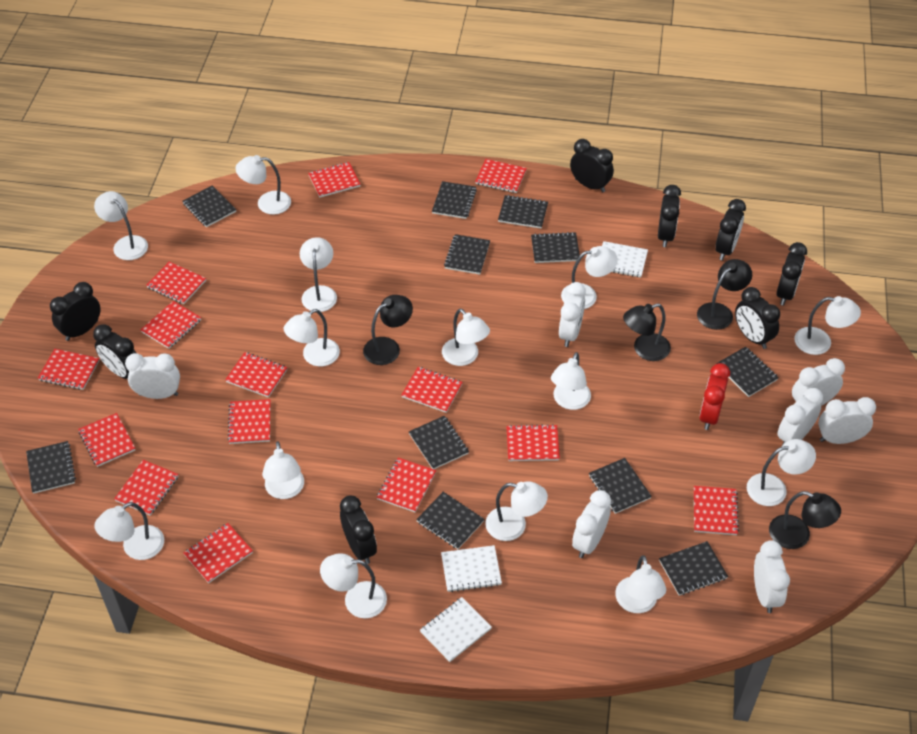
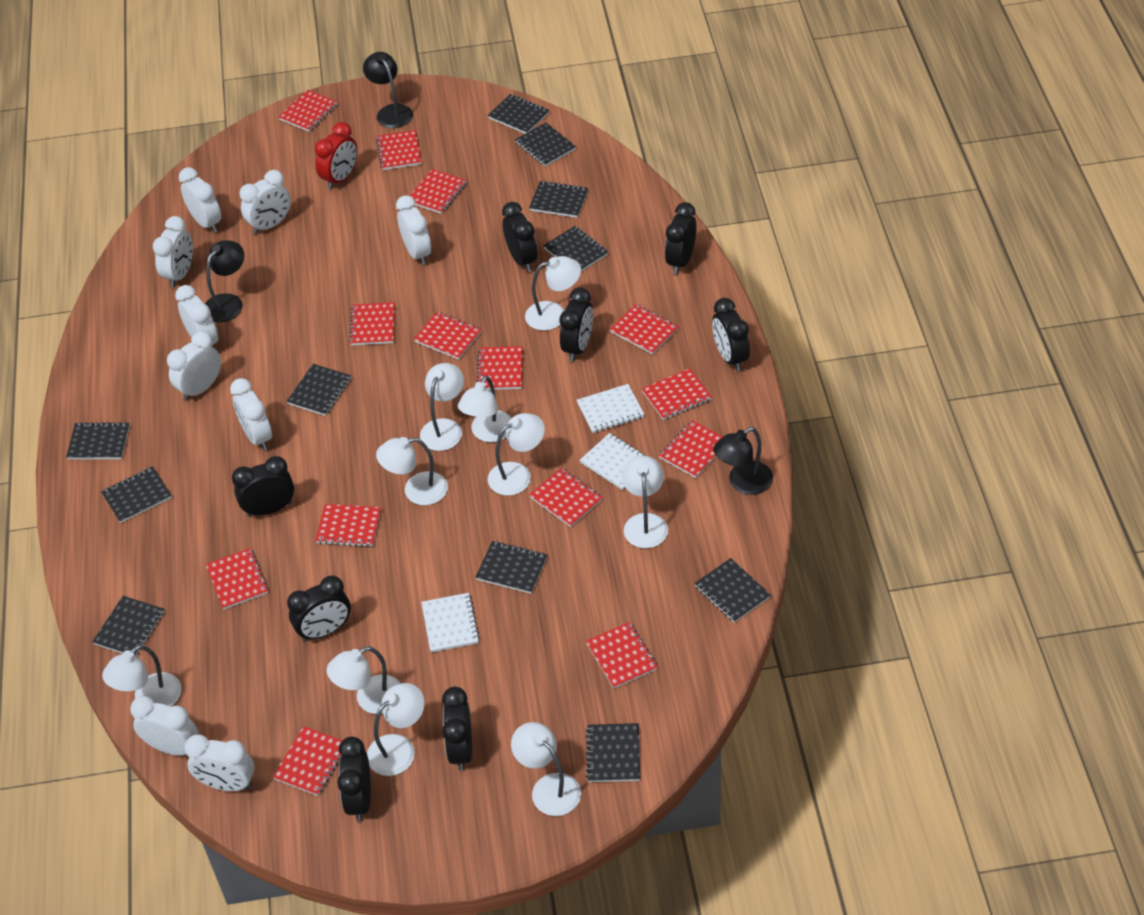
black lamp: 4 -> 3
white clock: 7 -> 9
white lamp: 14 -> 10

